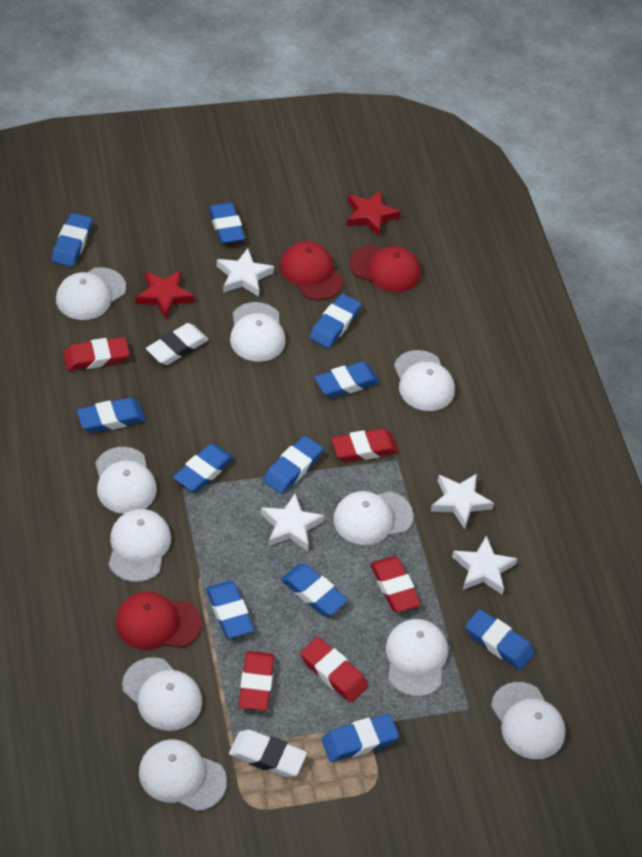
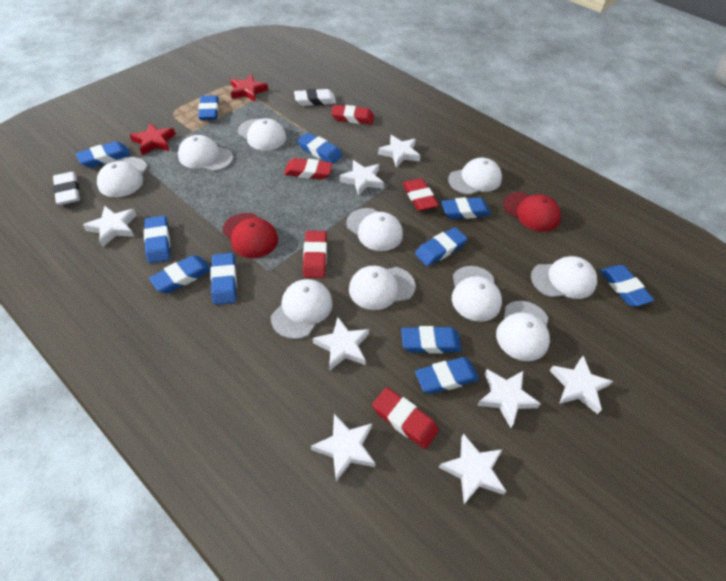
red cap: 3 -> 2
white star: 4 -> 8

